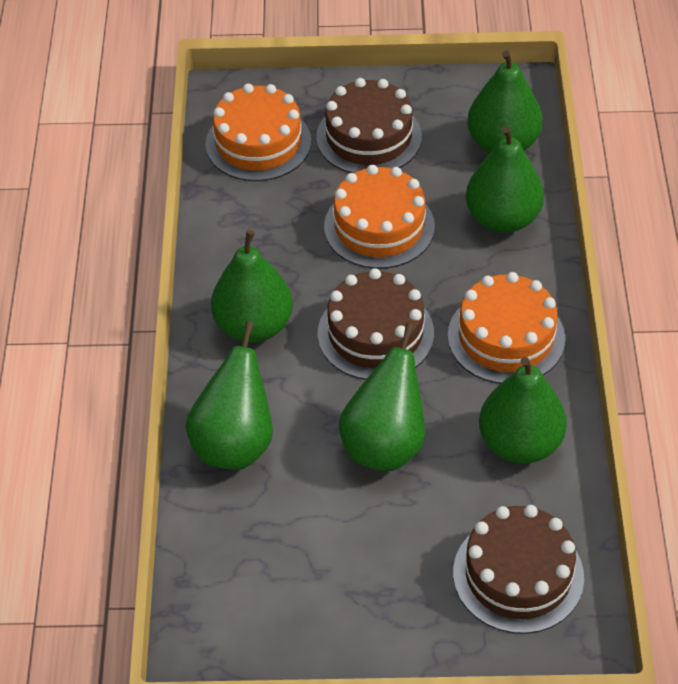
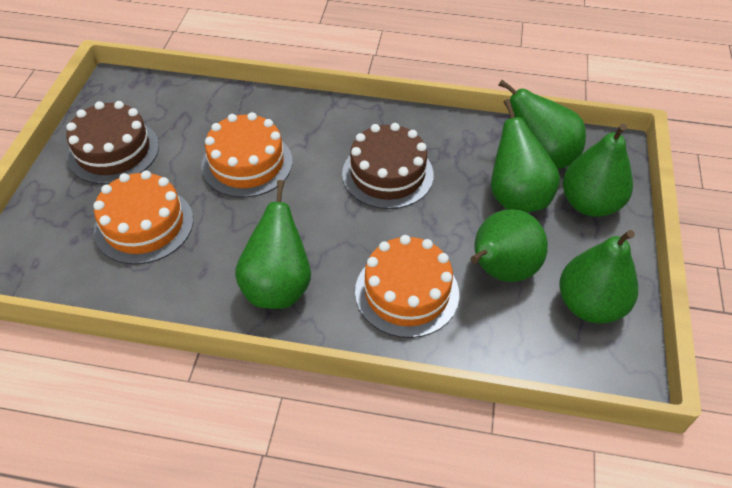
brown cake: 3 -> 2

